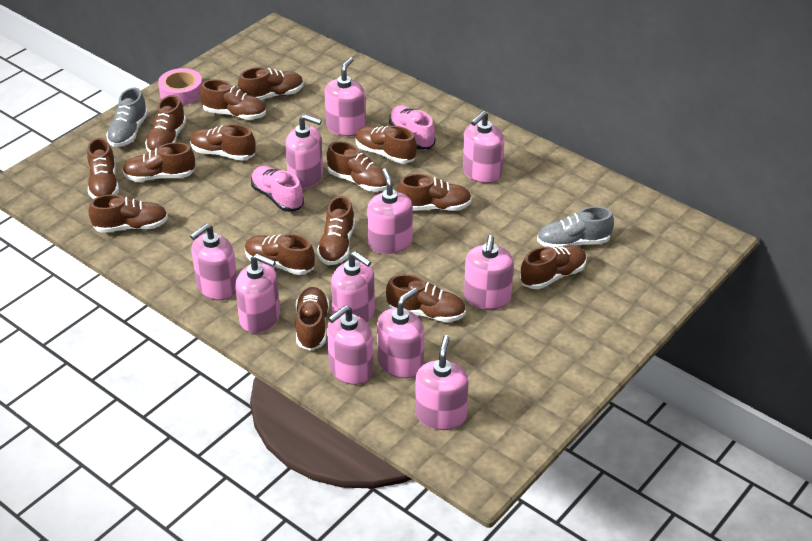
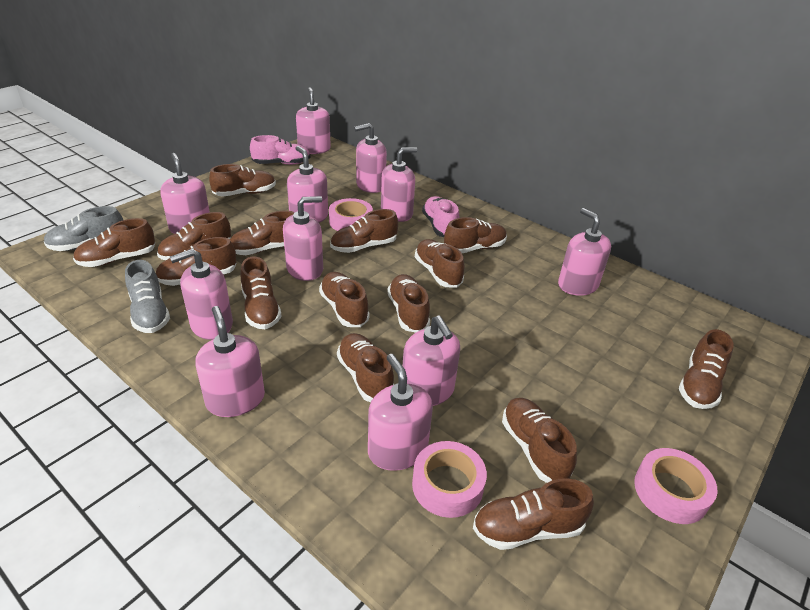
pink tape: 1 -> 3

